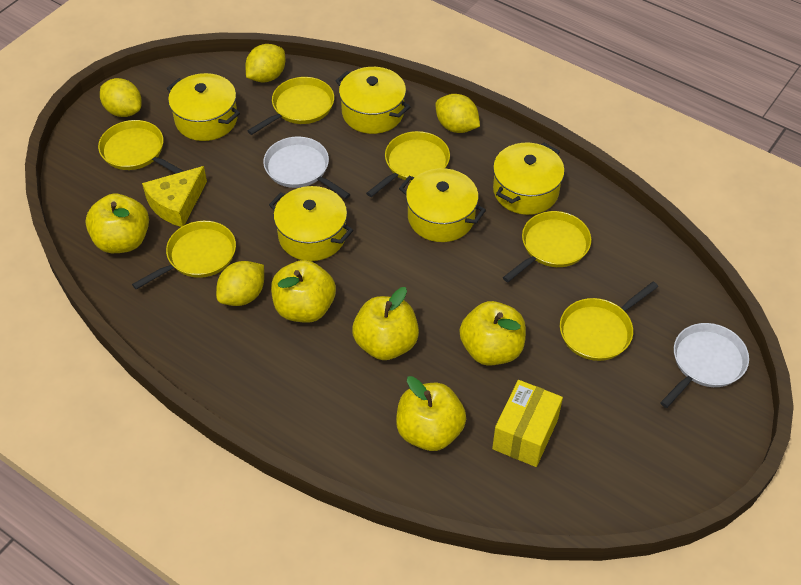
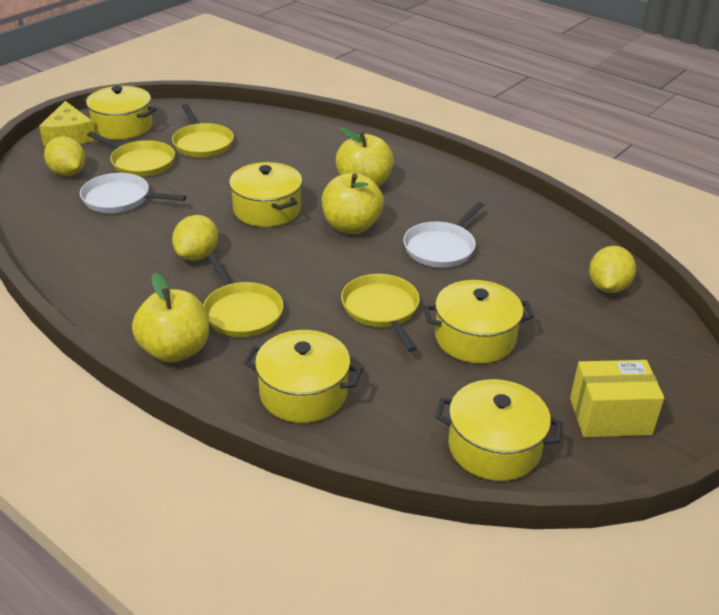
yellow apple: 5 -> 3
yellow lemon: 4 -> 3
yellow pan: 6 -> 4

